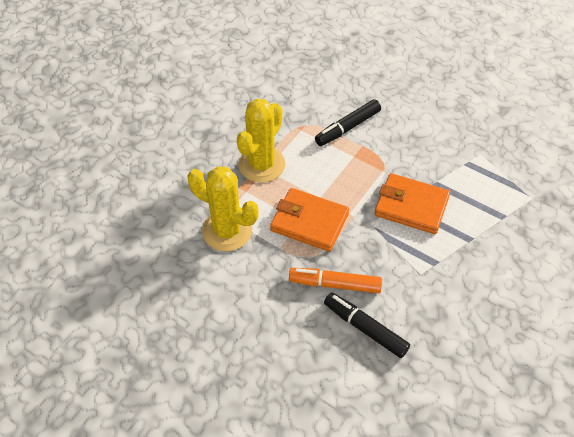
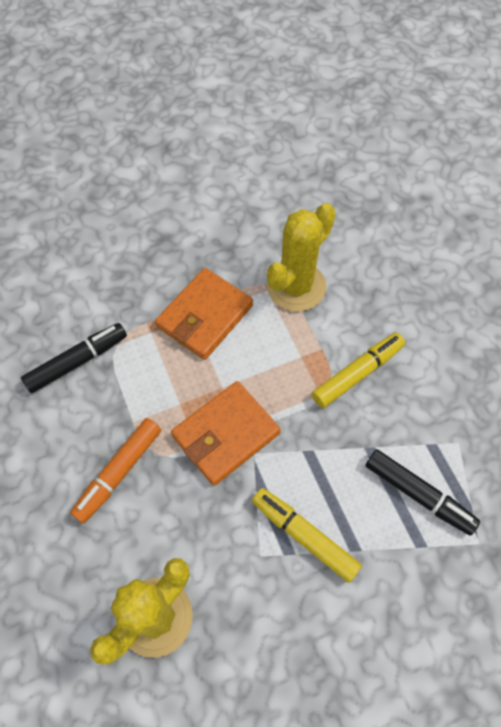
yellow marker: 0 -> 2

